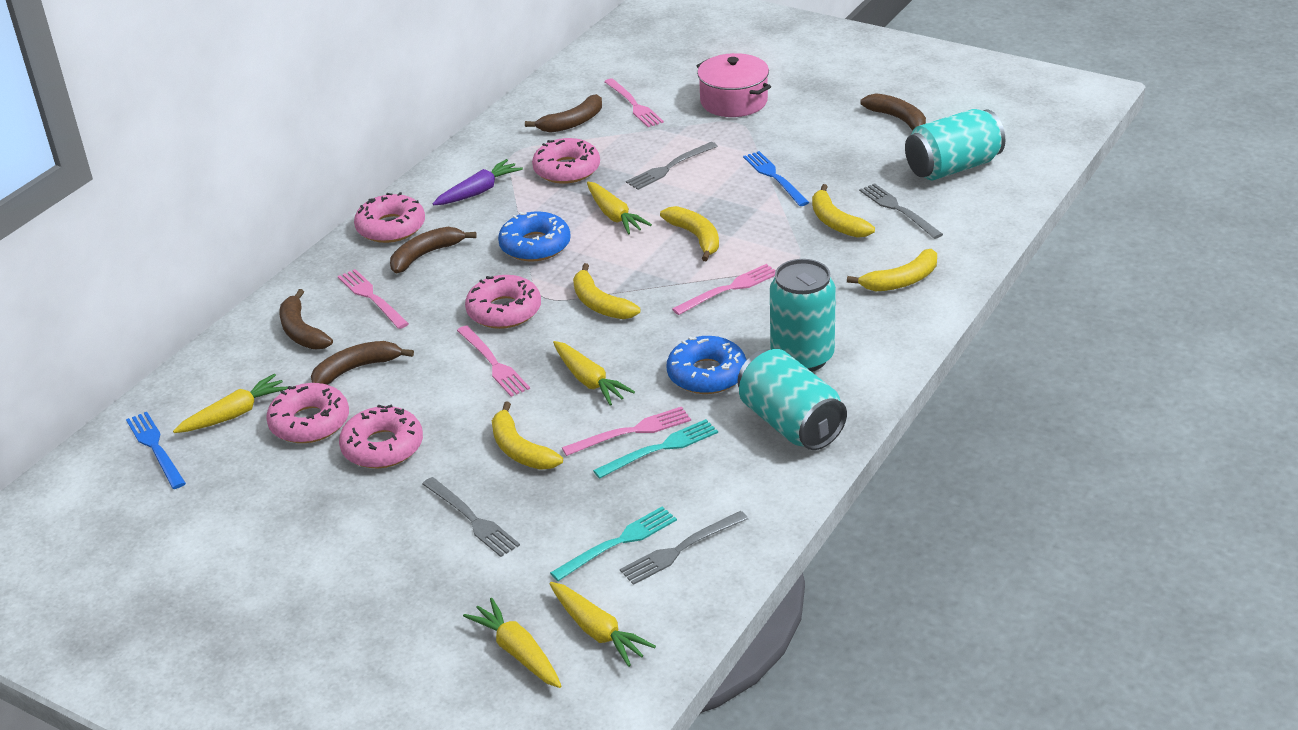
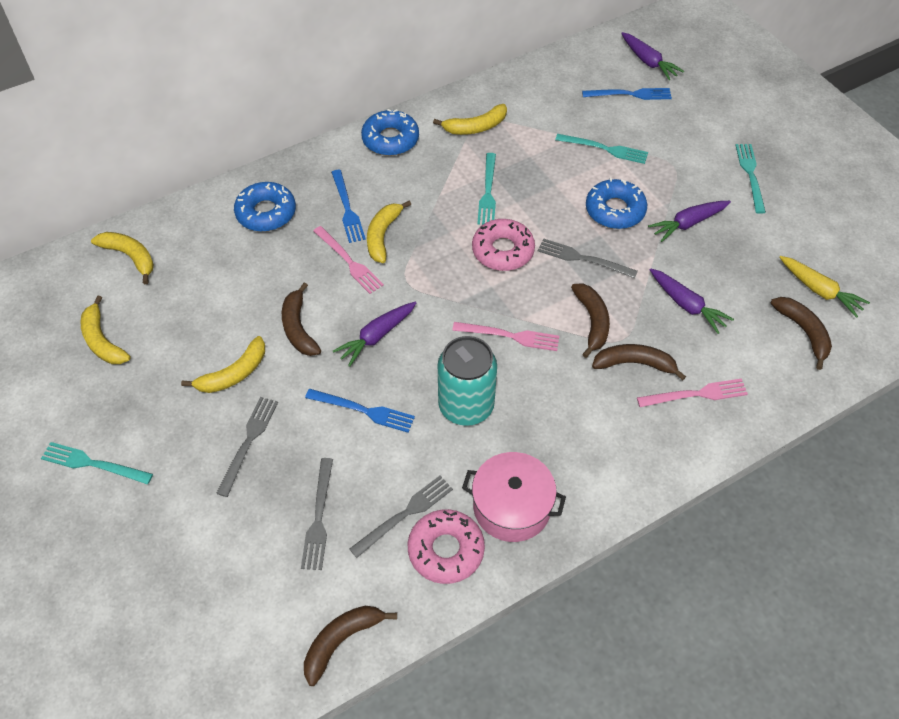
blue donut: 2 -> 3
blue fork: 2 -> 3
pink donut: 5 -> 2
pink fork: 5 -> 3
purple carrot: 1 -> 4
turquoise can: 3 -> 1
turquoise fork: 2 -> 4
yellow carrot: 5 -> 1

